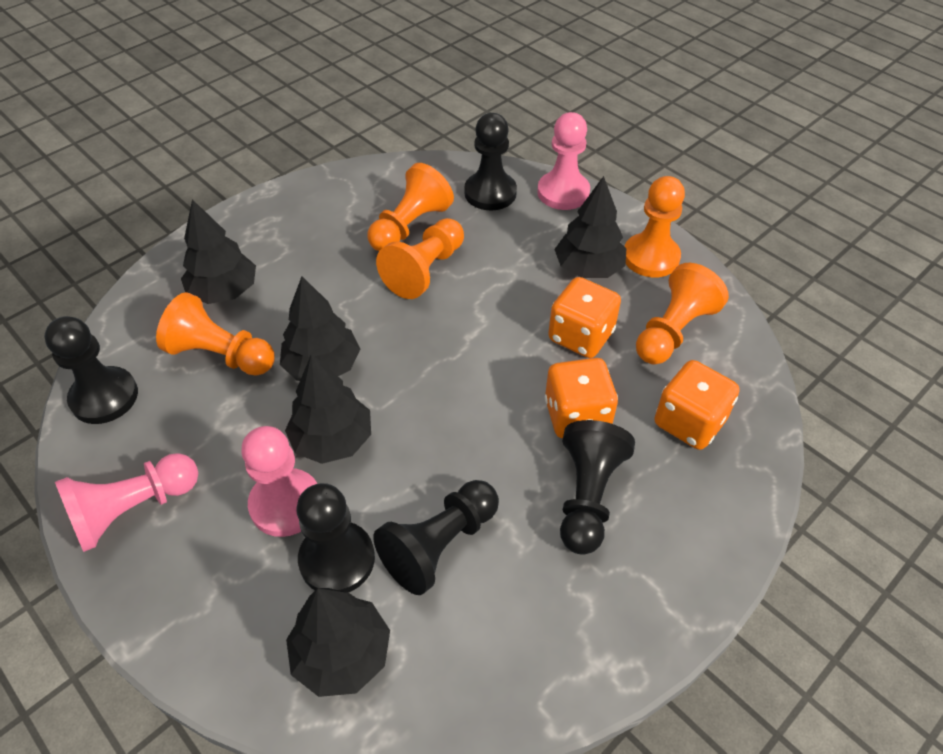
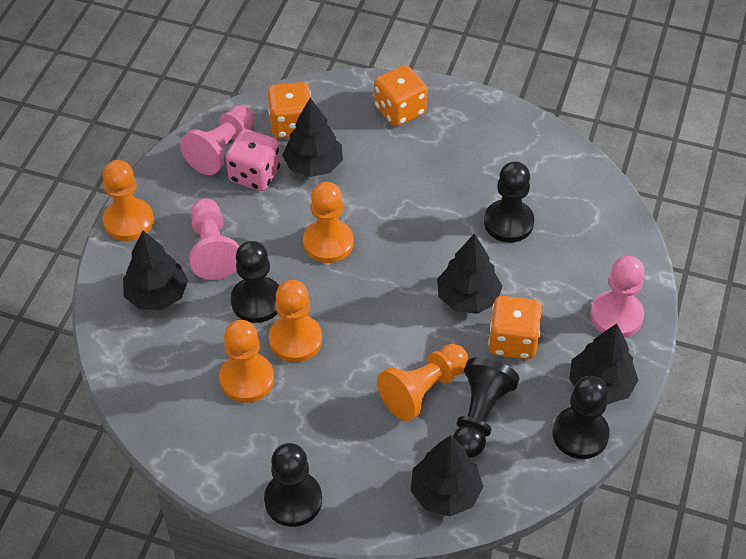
pink dice: 0 -> 1

